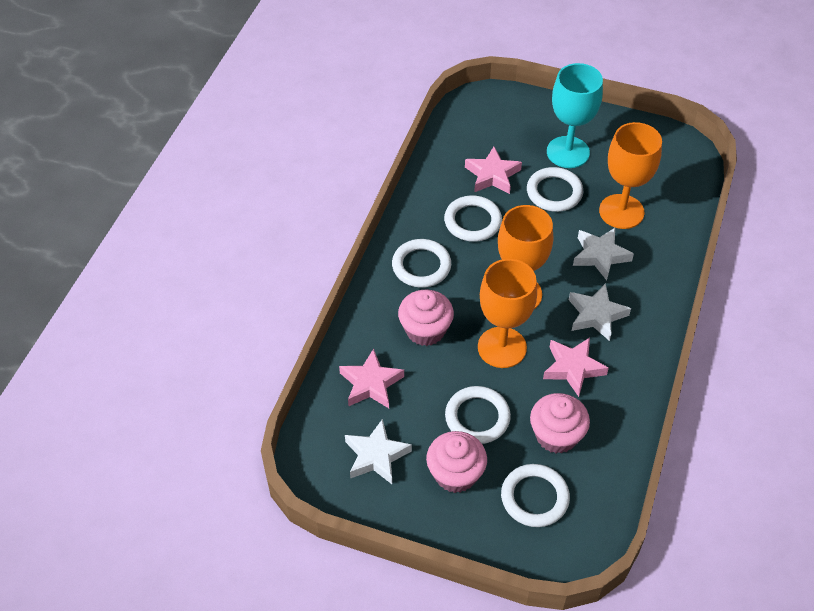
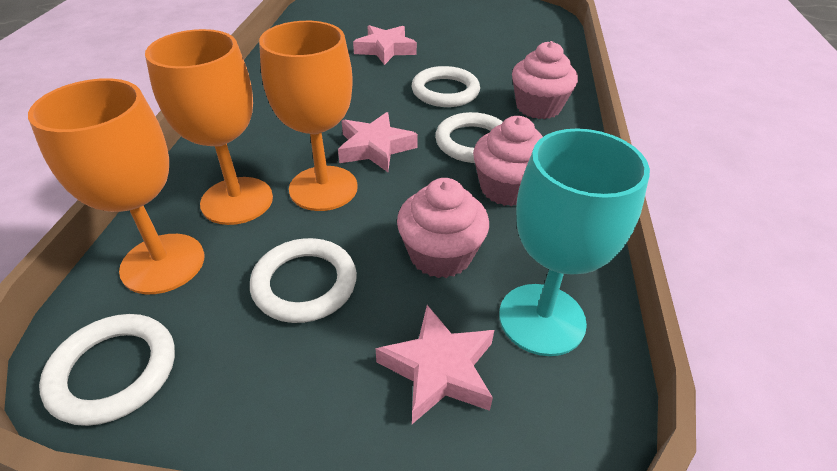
white ring: 5 -> 4
white star: 3 -> 0

